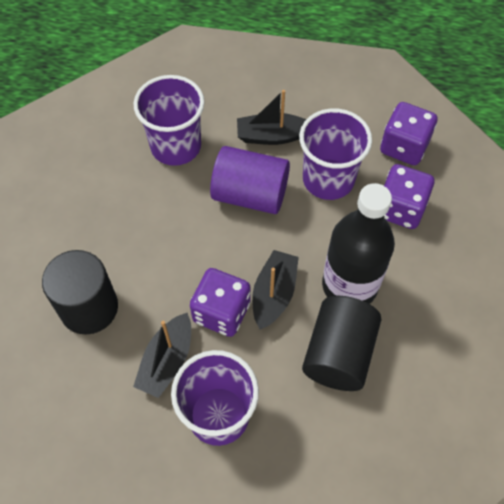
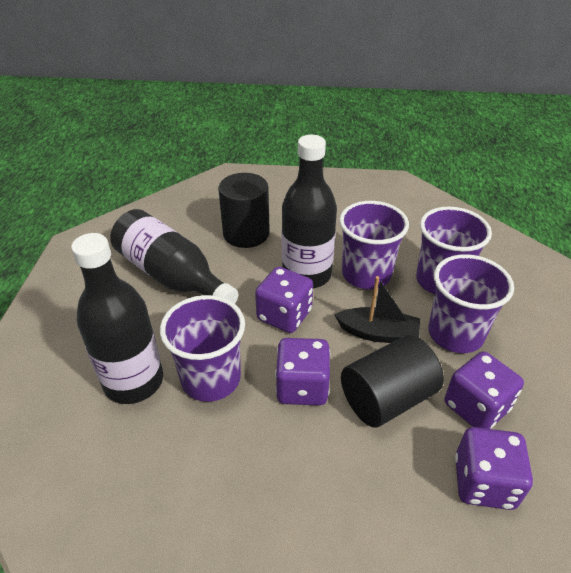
black boat: 3 -> 1
black bottle: 1 -> 3
purple cup: 3 -> 4
purple cylinder: 1 -> 0
purple dice: 3 -> 4

